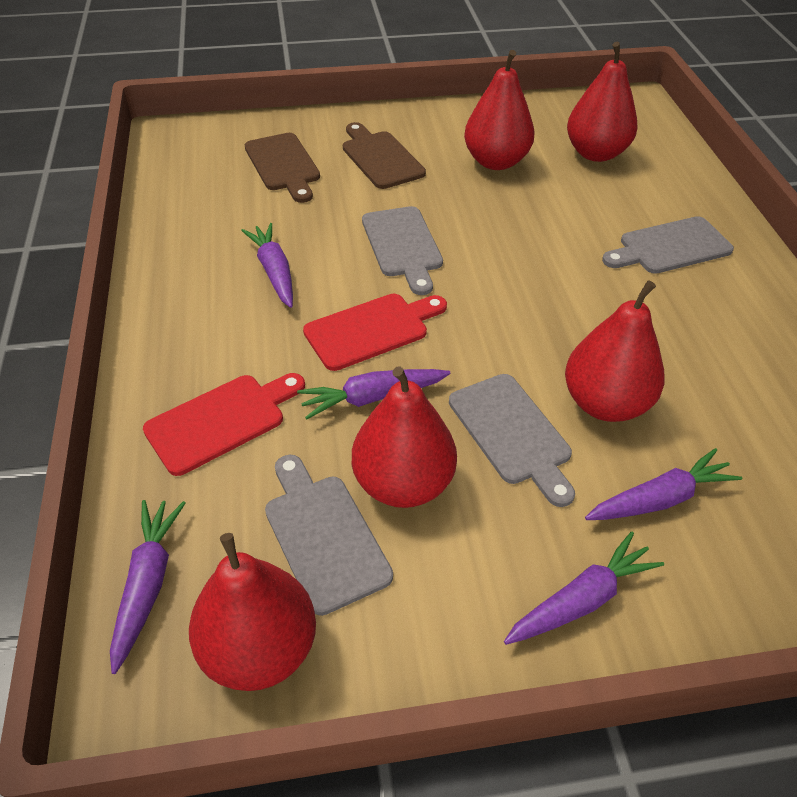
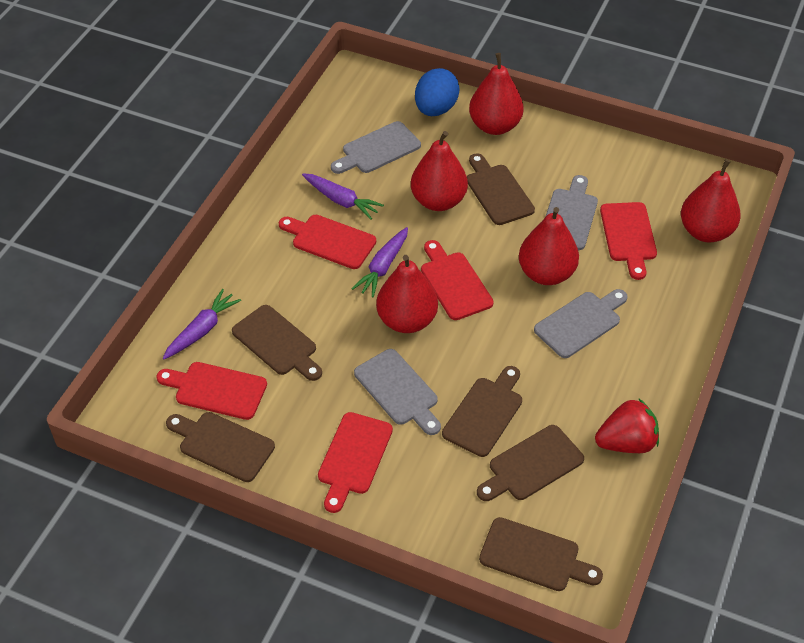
blue egg: 0 -> 1
brown cutting board: 2 -> 6
purple carrot: 5 -> 3
red cutting board: 2 -> 5
red strawberry: 0 -> 1

